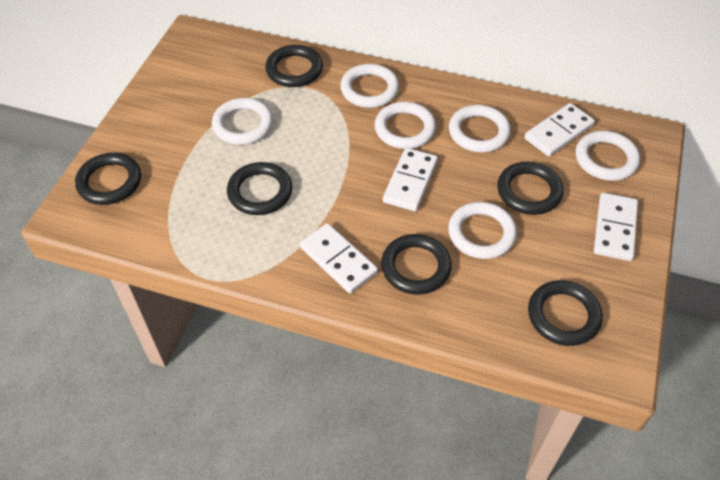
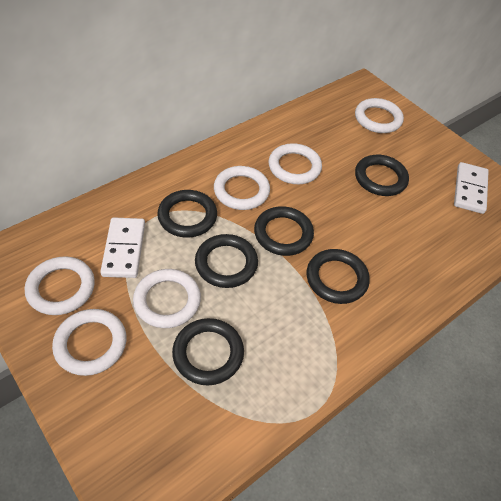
white domino: 4 -> 2

